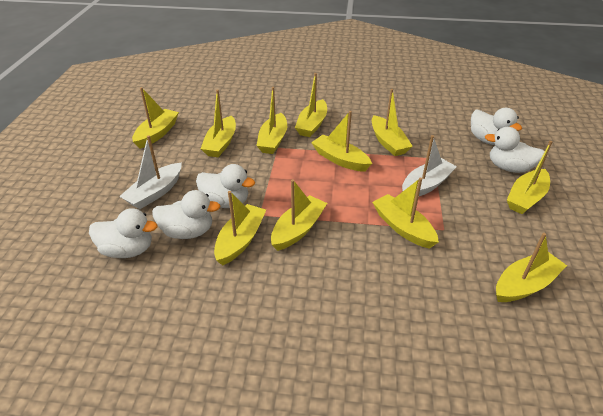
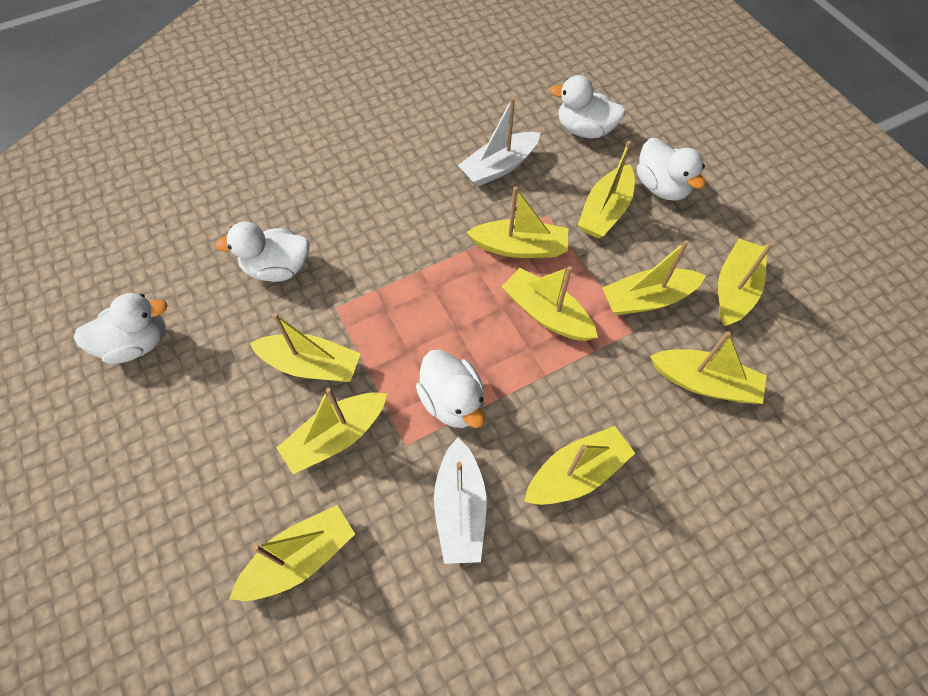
yellow boat: 11 -> 10

